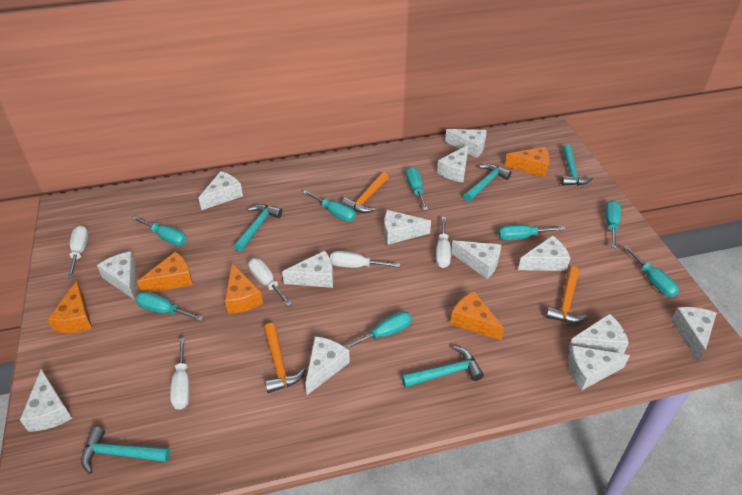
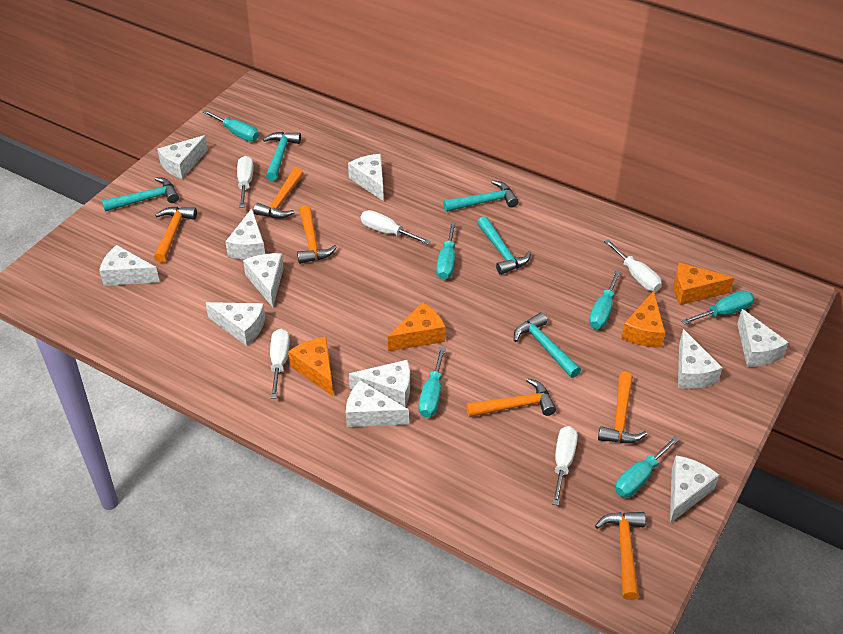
orange cheese: 5 -> 4
orange hammer: 3 -> 6
turquoise screwdriver: 8 -> 6
white cheese: 13 -> 11

